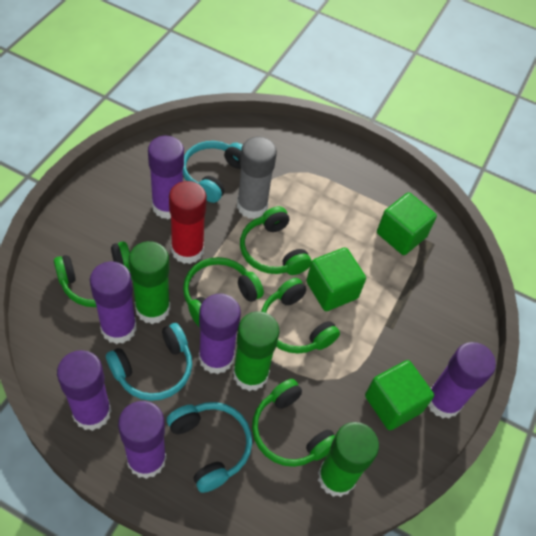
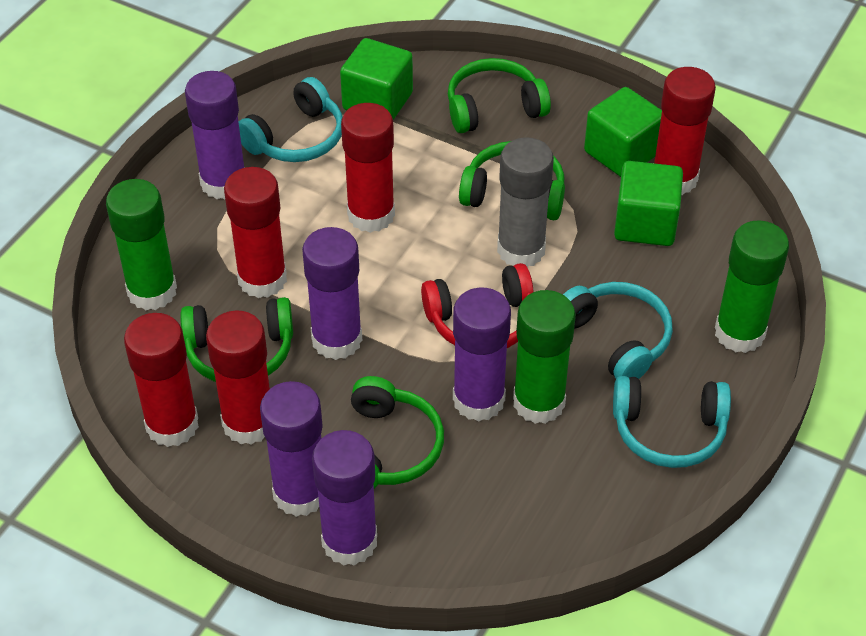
green headphones: 5 -> 4
purple glue stick: 6 -> 5
red glue stick: 1 -> 5
red headphones: 0 -> 1

